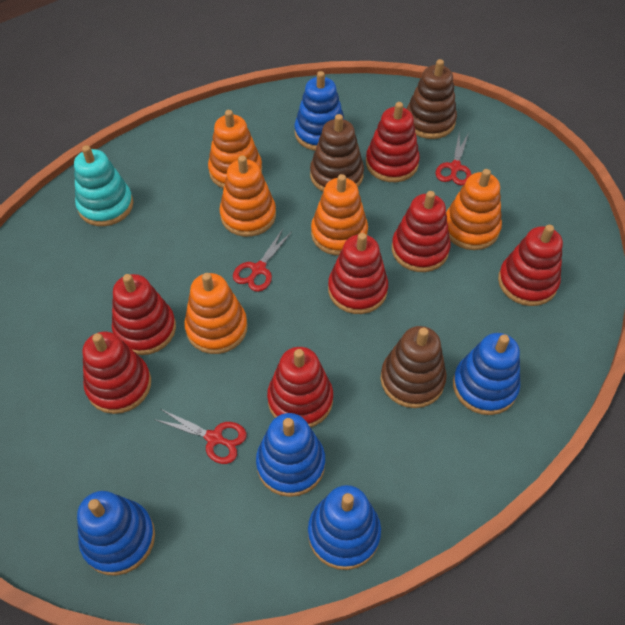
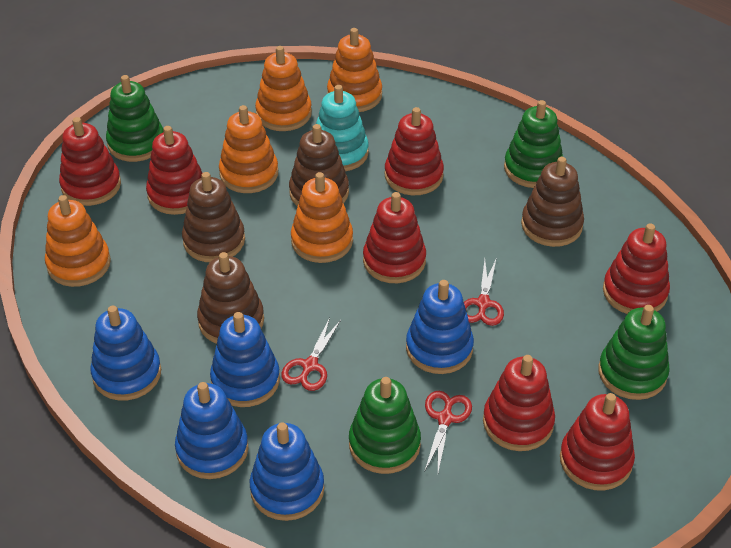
brown stacking toy: 3 -> 4
green stacking toy: 0 -> 4

